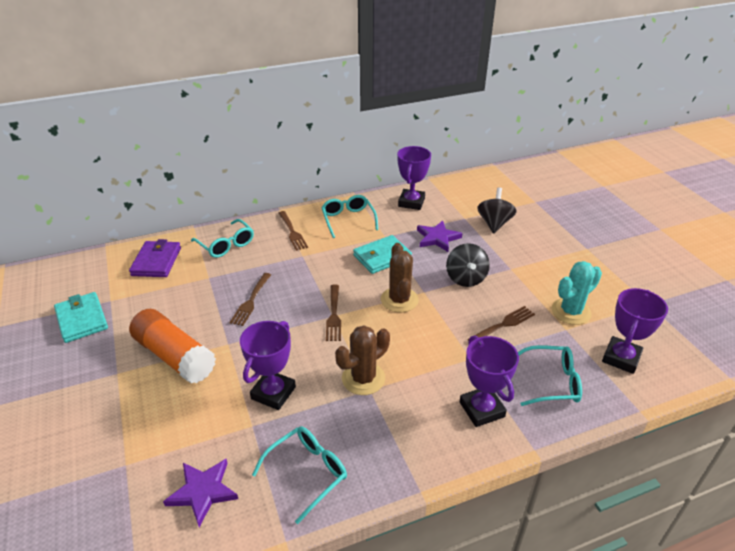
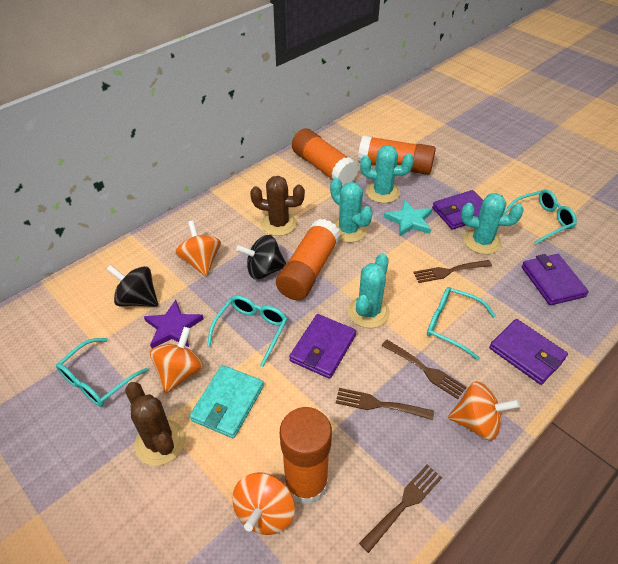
orange glue stick: 1 -> 4
orange spinning top: 0 -> 4
purple star: 2 -> 1
purple trophy: 4 -> 0
purple wallet: 1 -> 4
turquoise cactus: 1 -> 4
turquoise star: 0 -> 1
turquoise wallet: 2 -> 1

